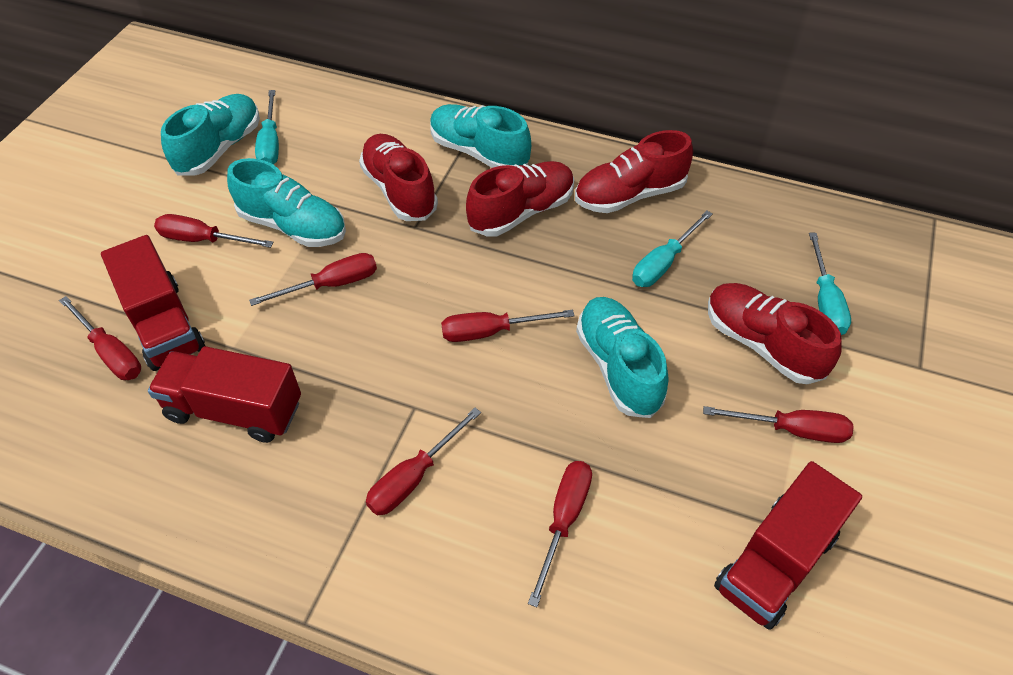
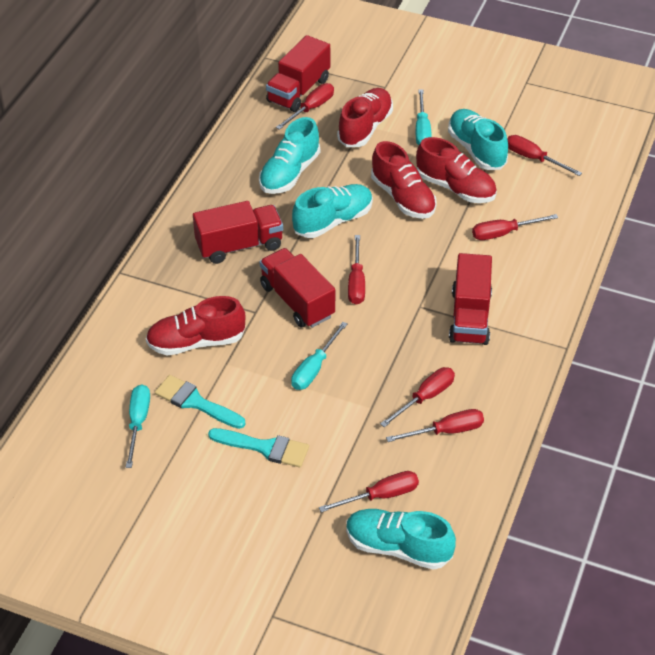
red truck: 3 -> 4
turquoise brush: 0 -> 2

